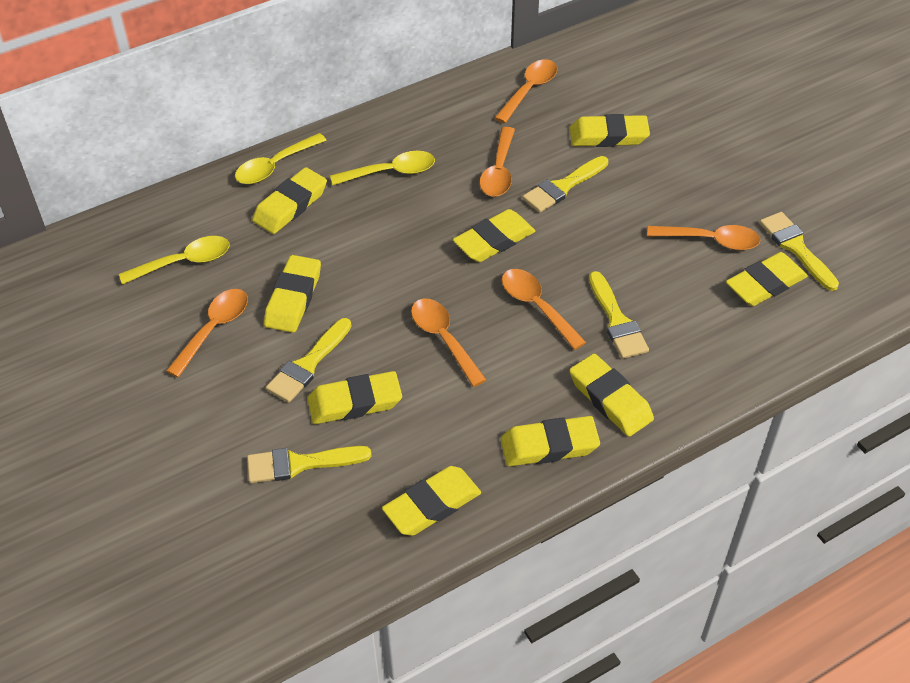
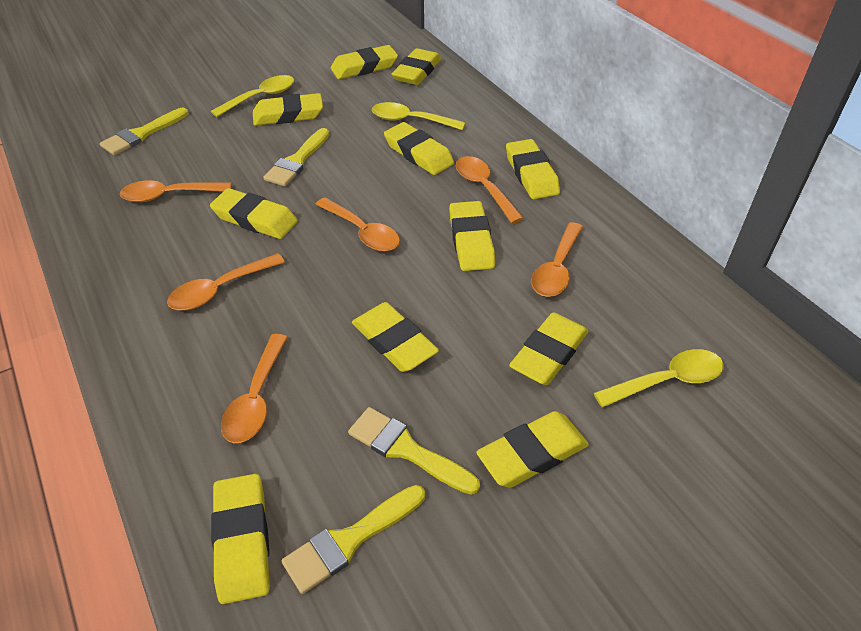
yellow brush: 5 -> 4
yellow eraser: 9 -> 11

